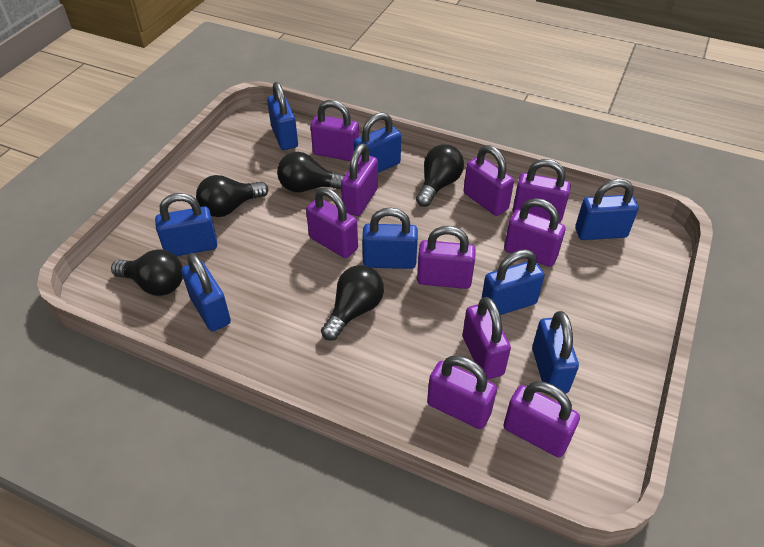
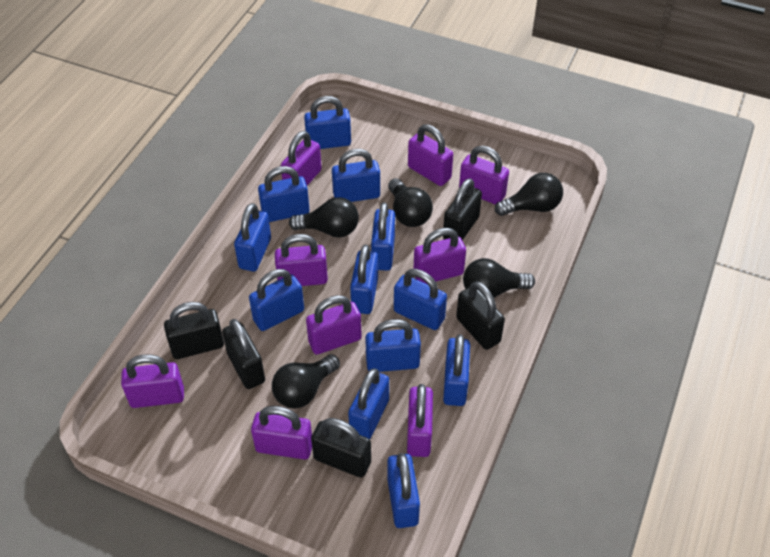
black padlock: 0 -> 5
blue padlock: 8 -> 12
purple padlock: 10 -> 9

